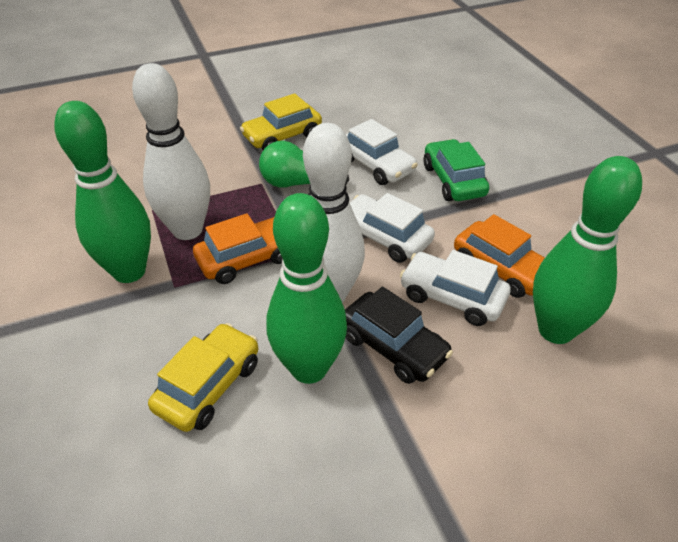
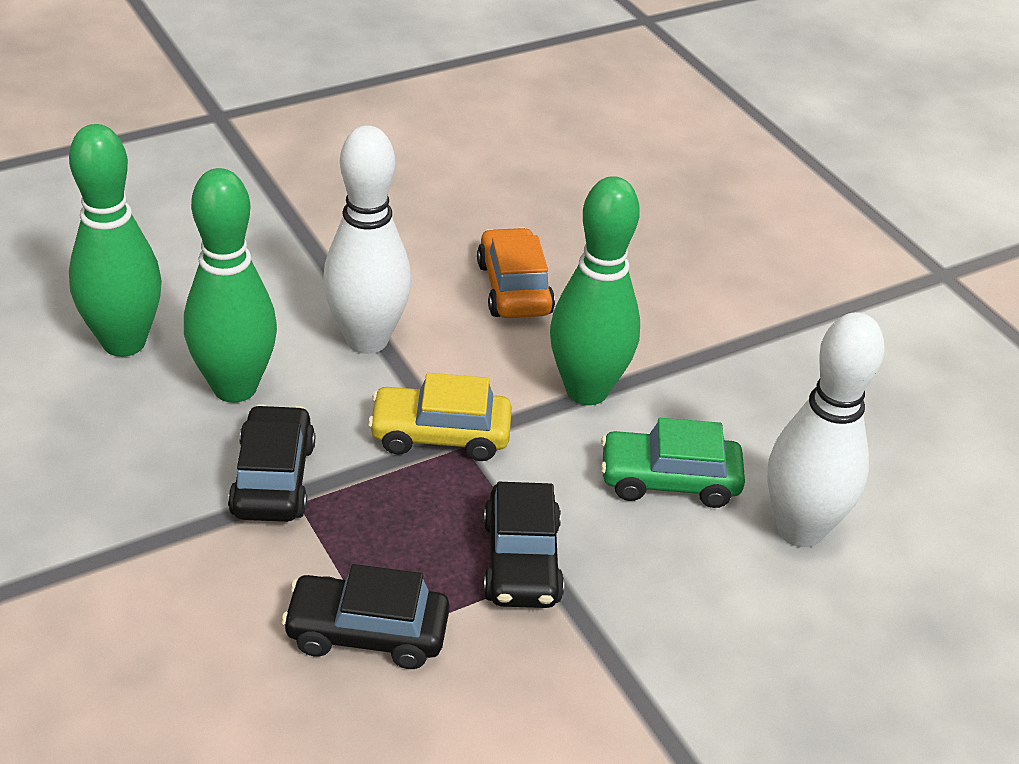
black car: 1 -> 3
green light bulb: 1 -> 0
orange car: 2 -> 1
white car: 3 -> 0
yellow car: 2 -> 1

